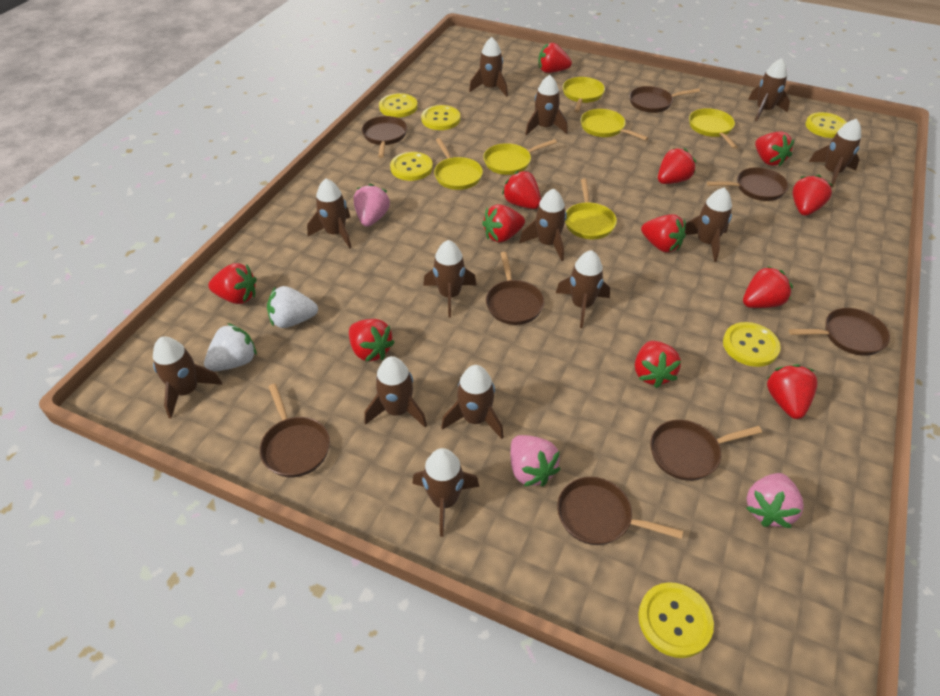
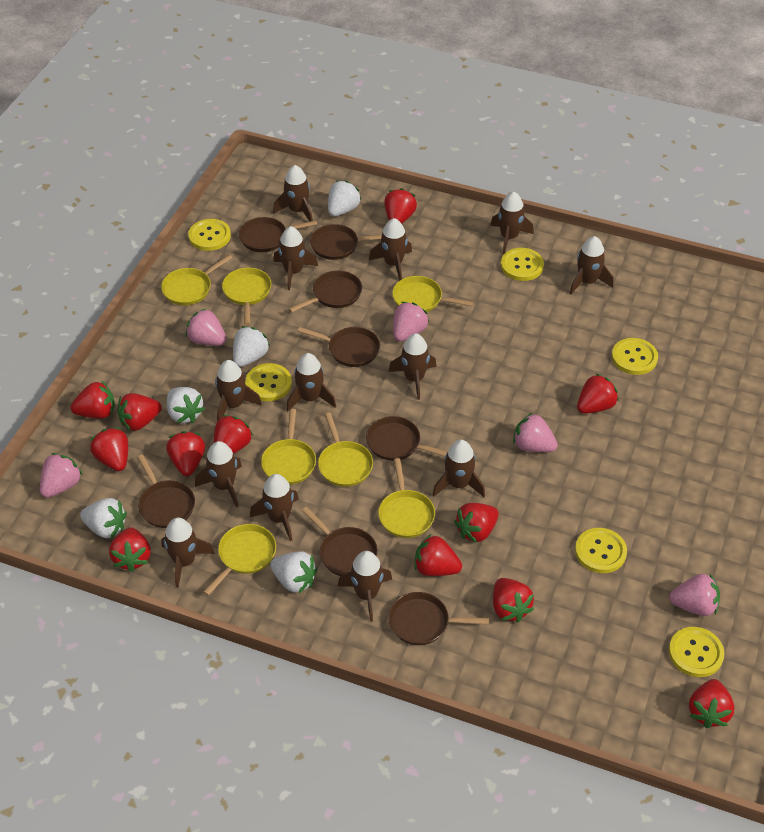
pink strawberry: 3 -> 5
white strawberry: 2 -> 5
yellow pan: 6 -> 7

